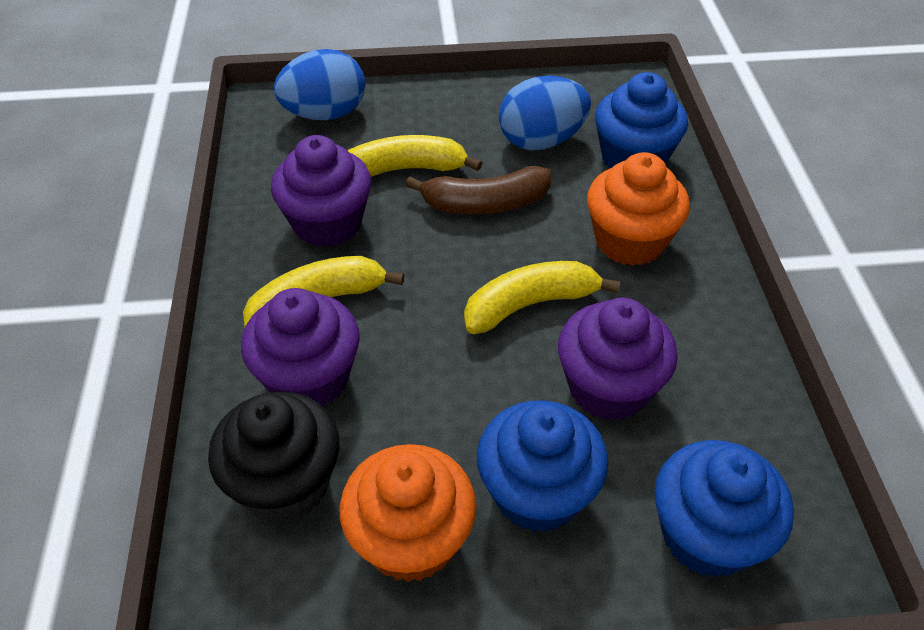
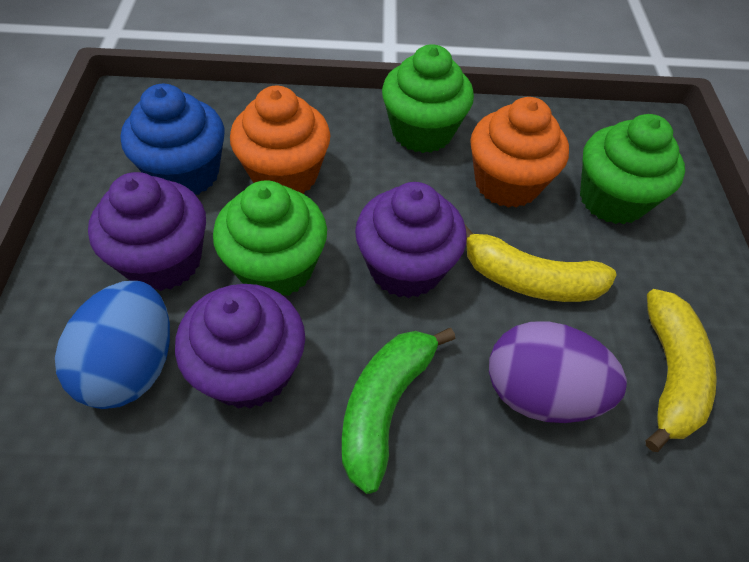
black cupcake: 1 -> 0
blue cupcake: 3 -> 1
blue egg: 2 -> 1
brown banana: 1 -> 0
green banana: 0 -> 1
green cupcake: 0 -> 3
purple egg: 0 -> 1
yellow banana: 3 -> 2

